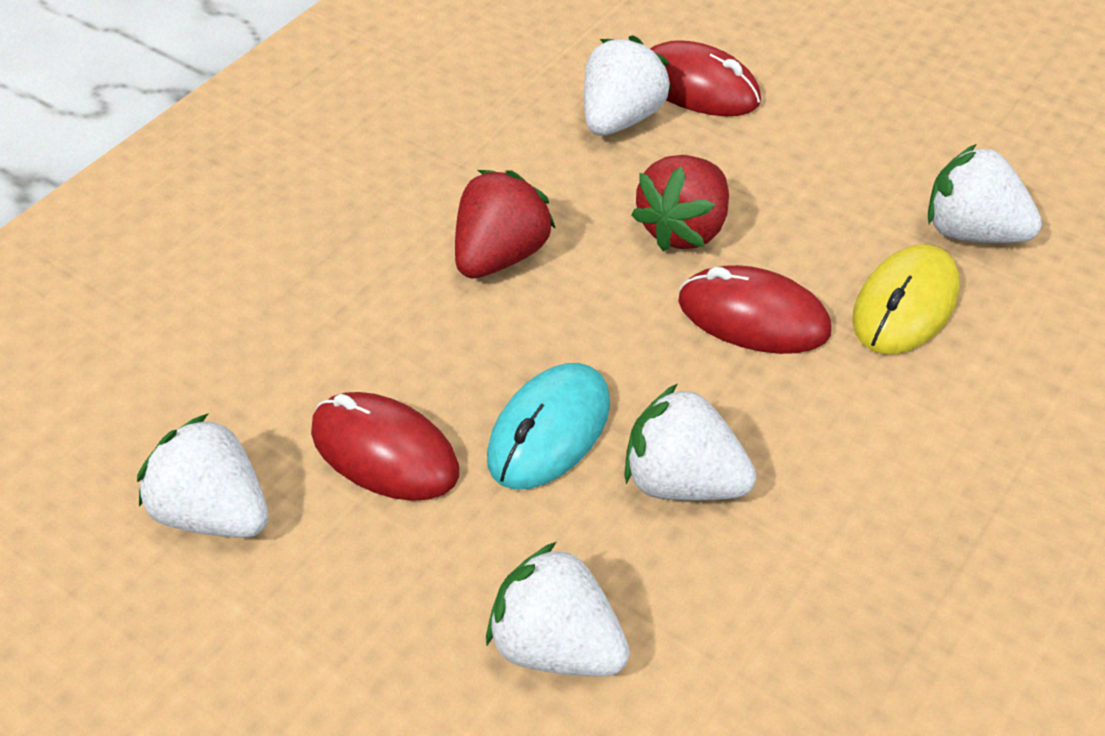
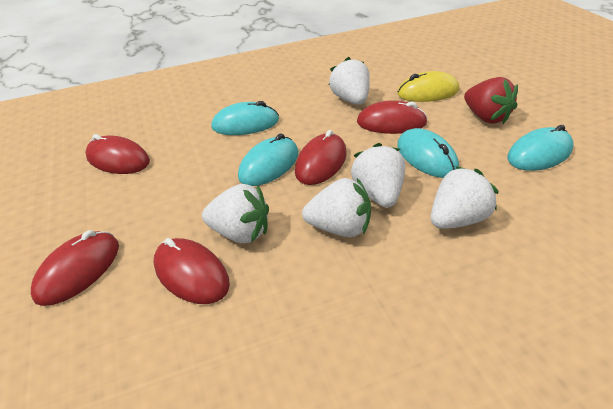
red mouse: 3 -> 5
red strawberry: 2 -> 1
turquoise mouse: 1 -> 4

